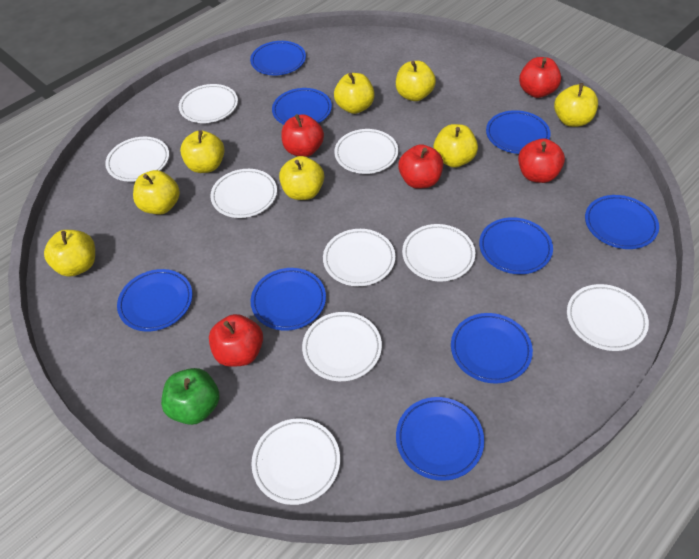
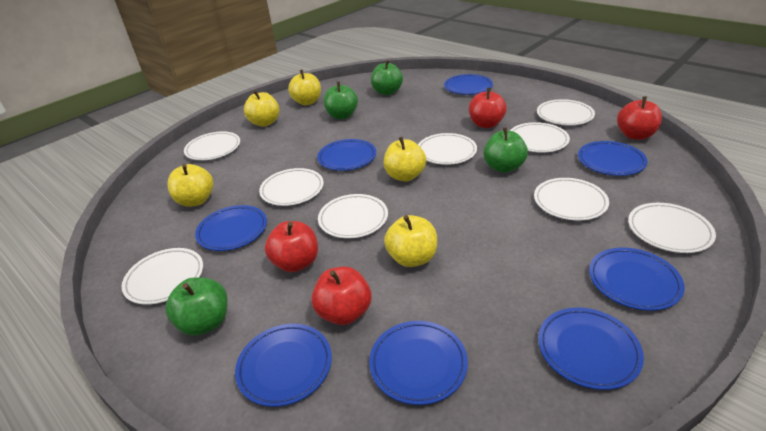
blue plate: 9 -> 8
green apple: 1 -> 4
red apple: 5 -> 4
yellow apple: 8 -> 5

